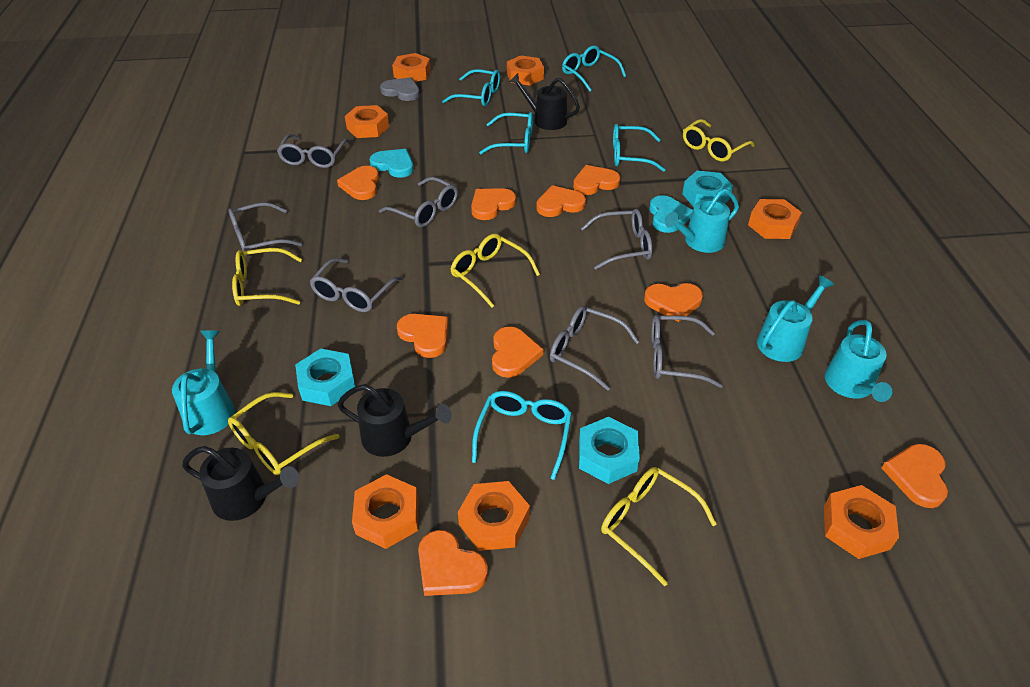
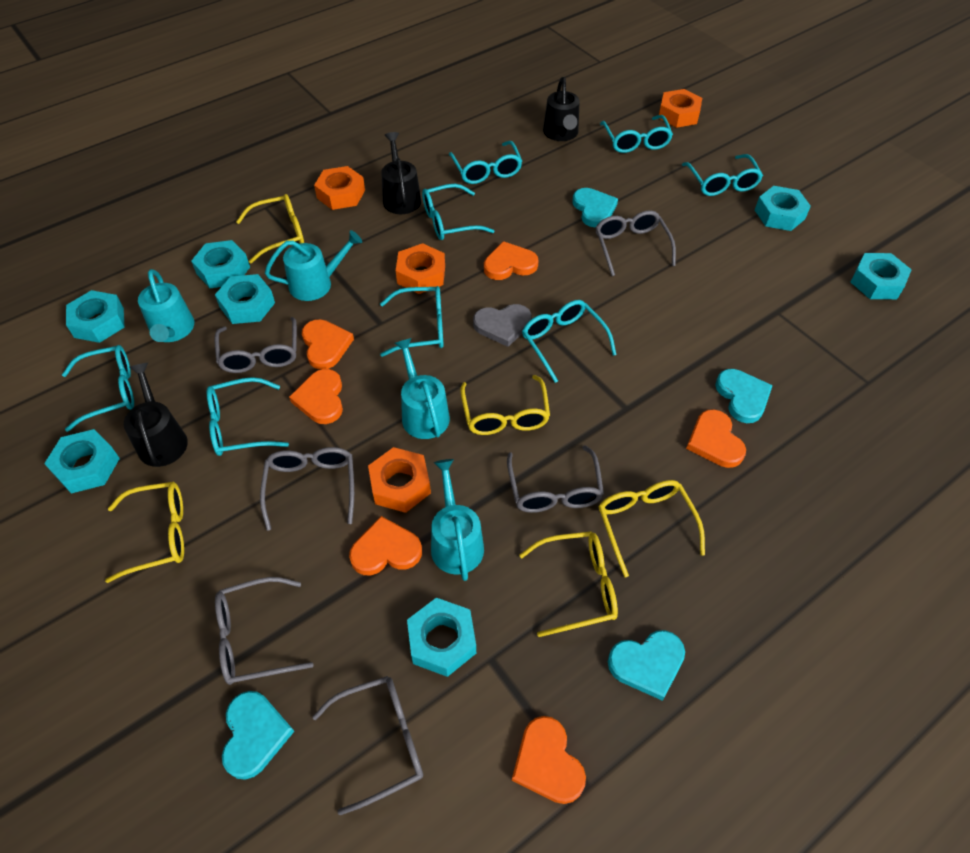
grey glasses: 7 -> 6
orange heart: 9 -> 6
orange nut: 7 -> 4
turquoise glasses: 5 -> 8
turquoise heart: 2 -> 4
turquoise nut: 3 -> 7

